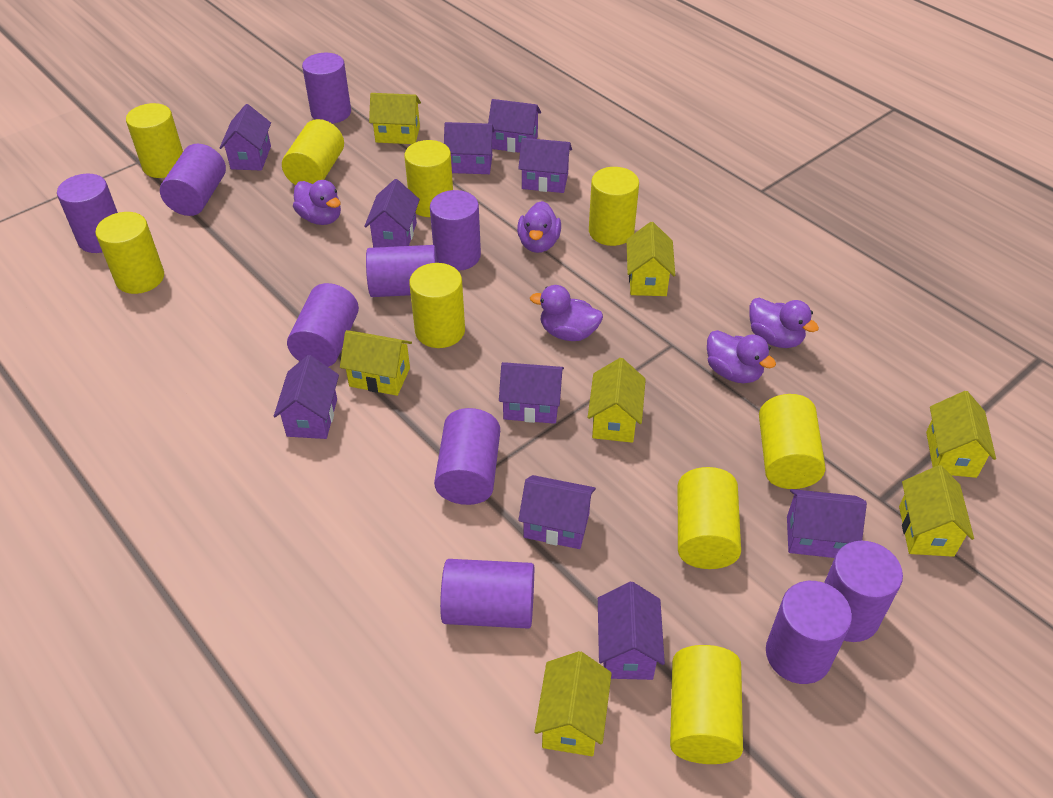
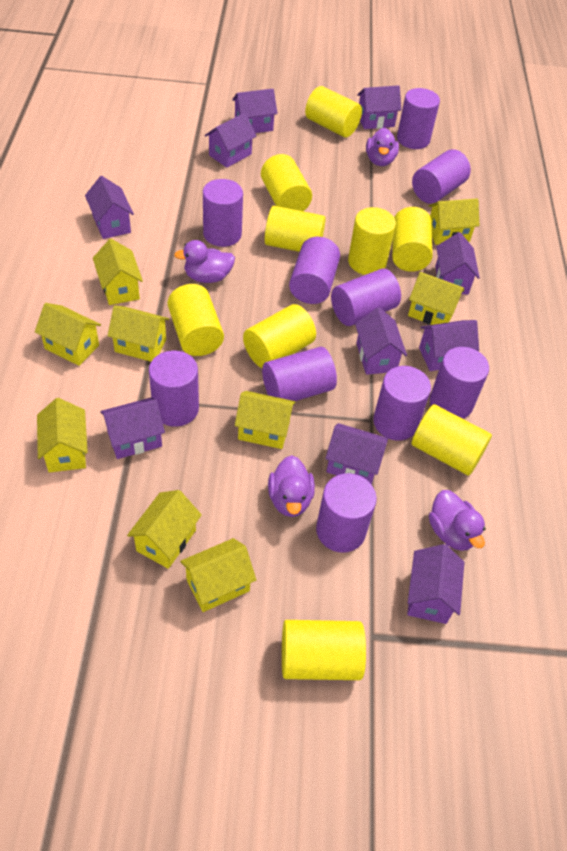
purple duck: 5 -> 4
yellow house: 7 -> 9

